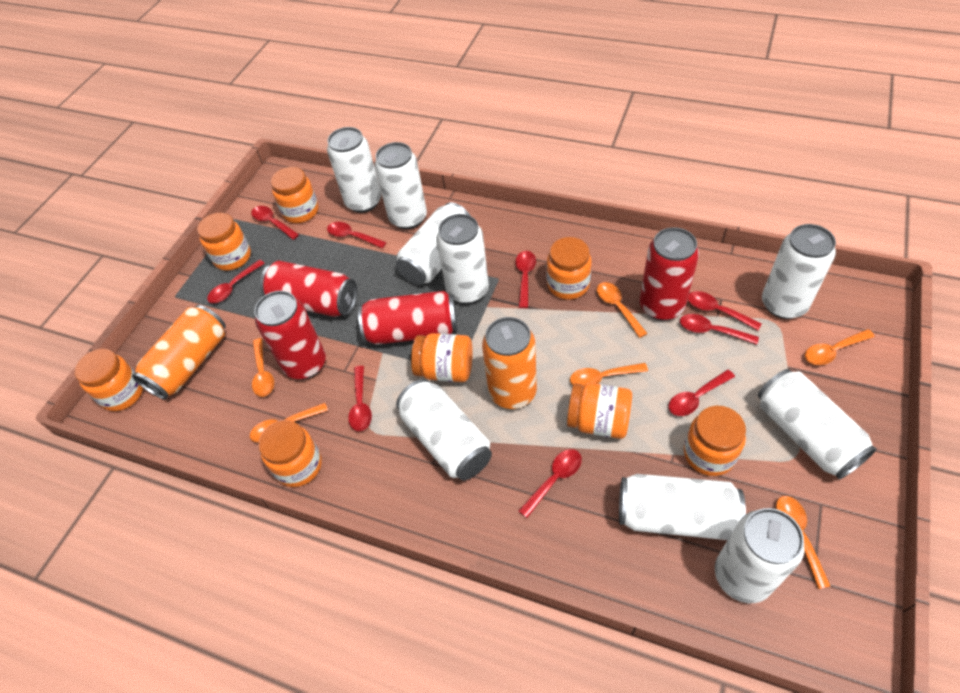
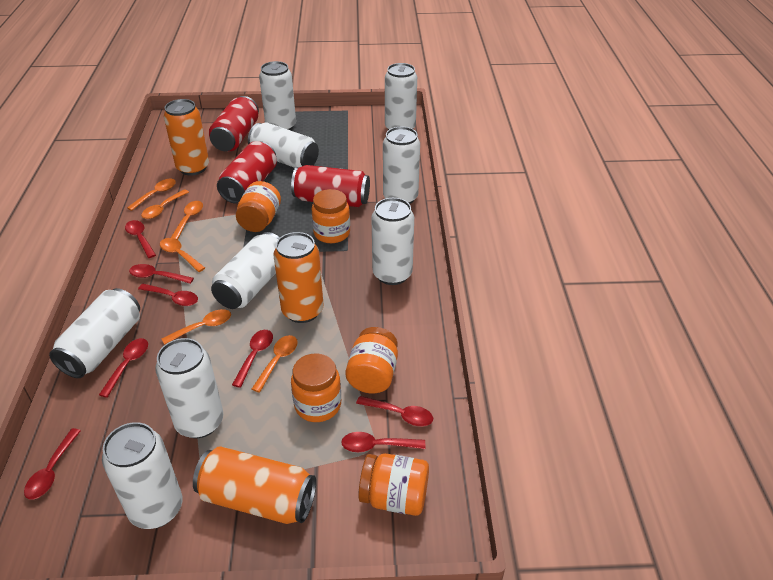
orange can: 2 -> 3
orange jar: 8 -> 5
red can: 4 -> 3
red spoon: 9 -> 8

